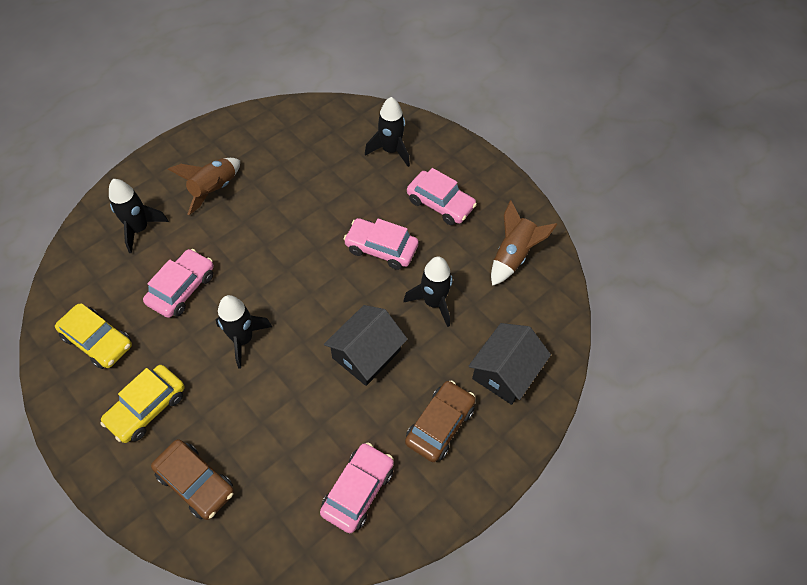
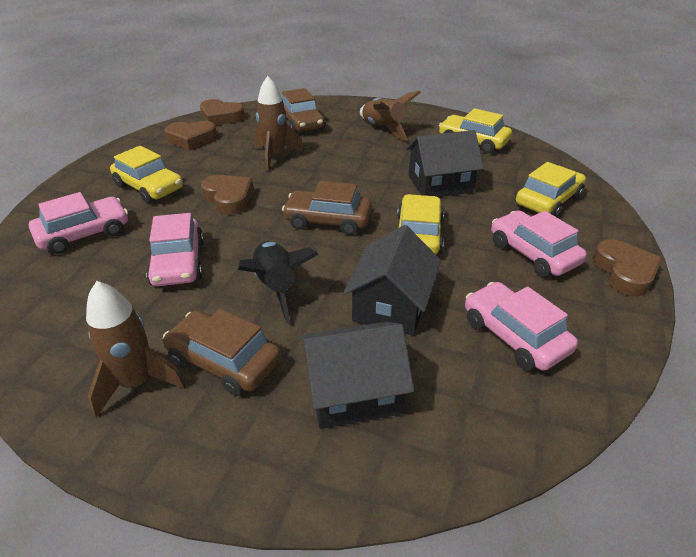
black house: 2 -> 3
black rocket: 4 -> 1
brown car: 2 -> 3
brown heart: 0 -> 4
brown rocket: 2 -> 3
yellow car: 2 -> 4

